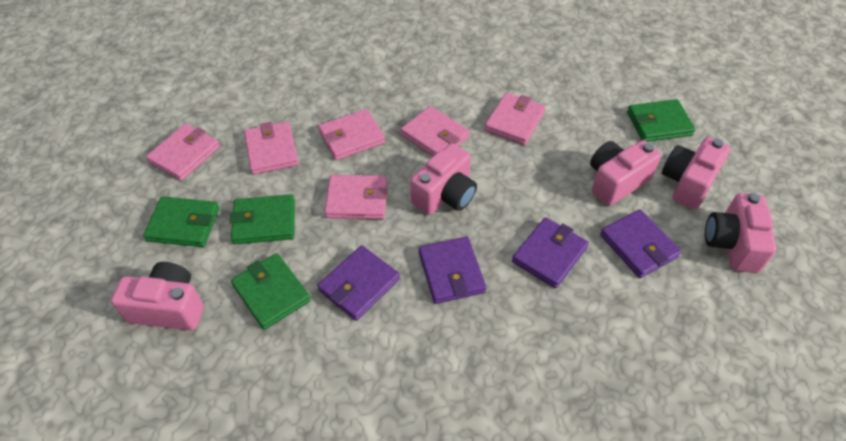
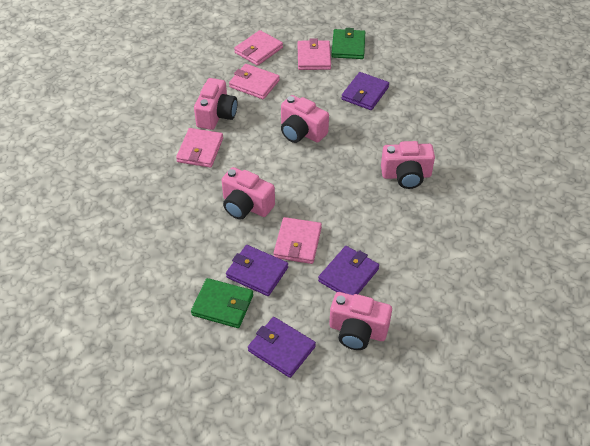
green wallet: 4 -> 2
pink wallet: 6 -> 5

